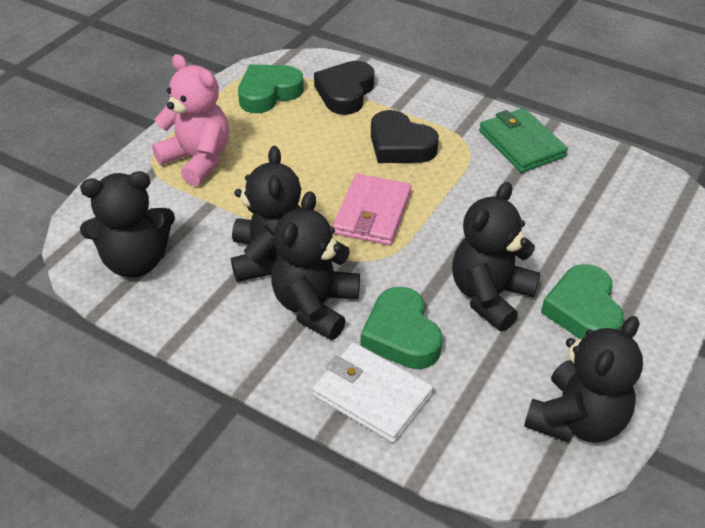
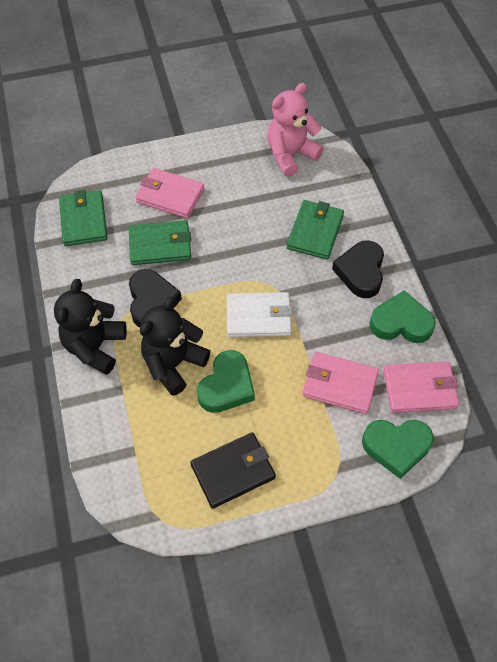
black teddy bear: 5 -> 2
black wallet: 0 -> 1
green wallet: 1 -> 3
pink wallet: 1 -> 3

